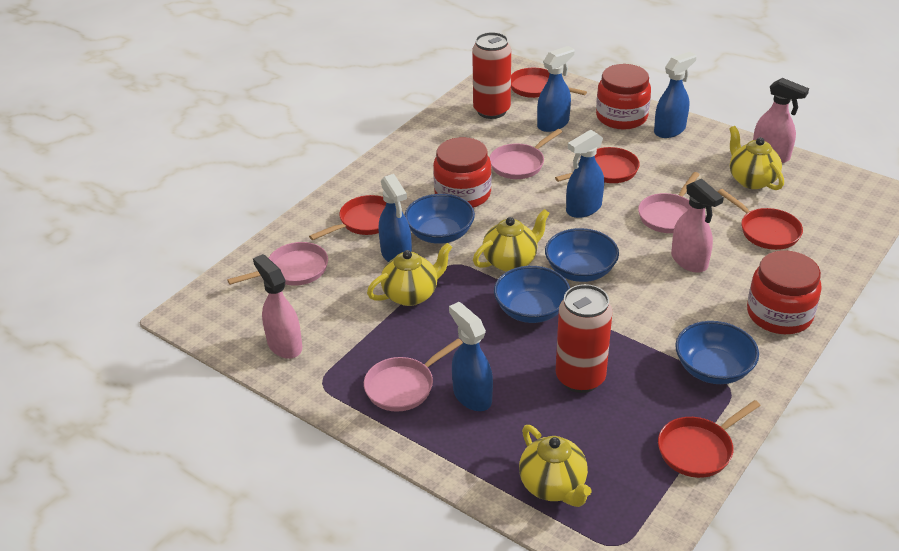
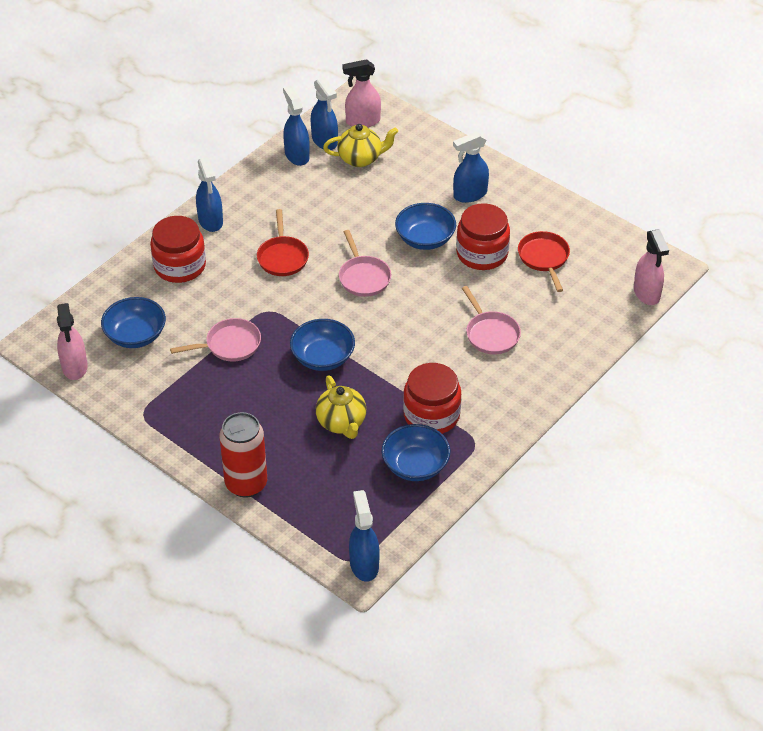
pink pan: 4 -> 3
red can: 2 -> 1
red pan: 5 -> 2
yellow teapot: 4 -> 2

